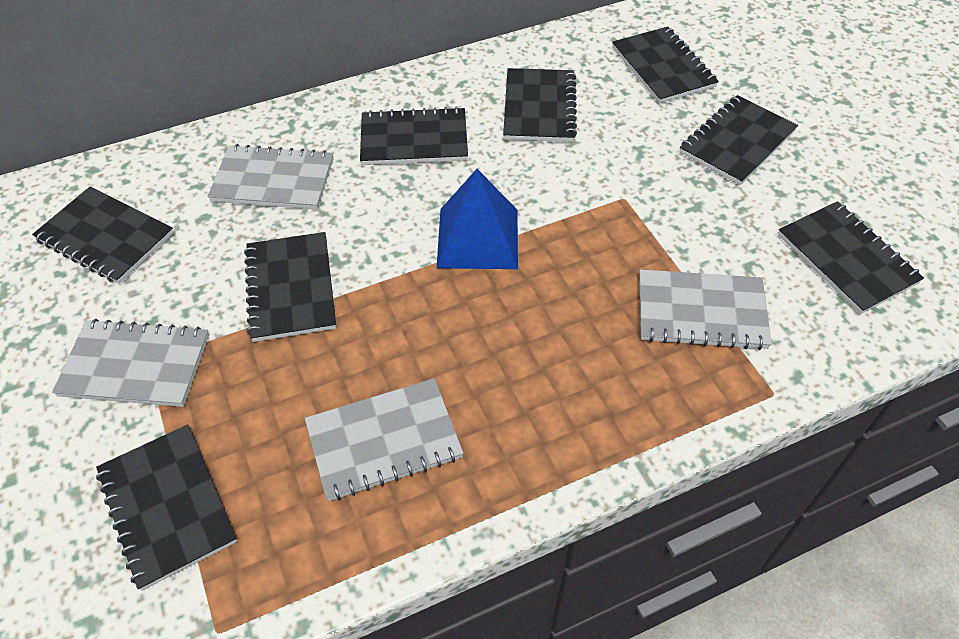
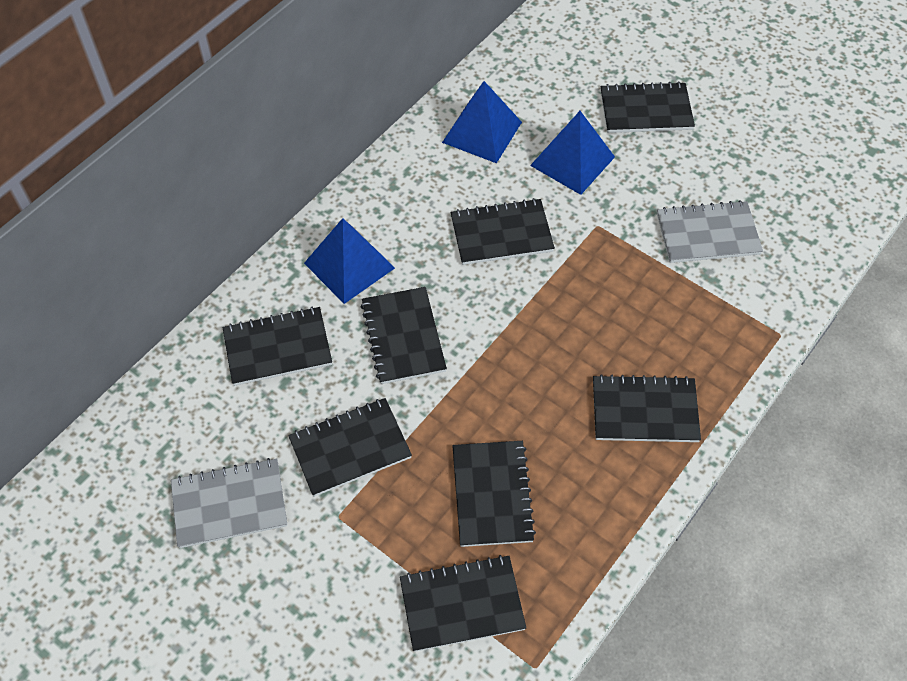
blue pyramid: 1 -> 3
grey notebook: 4 -> 2

